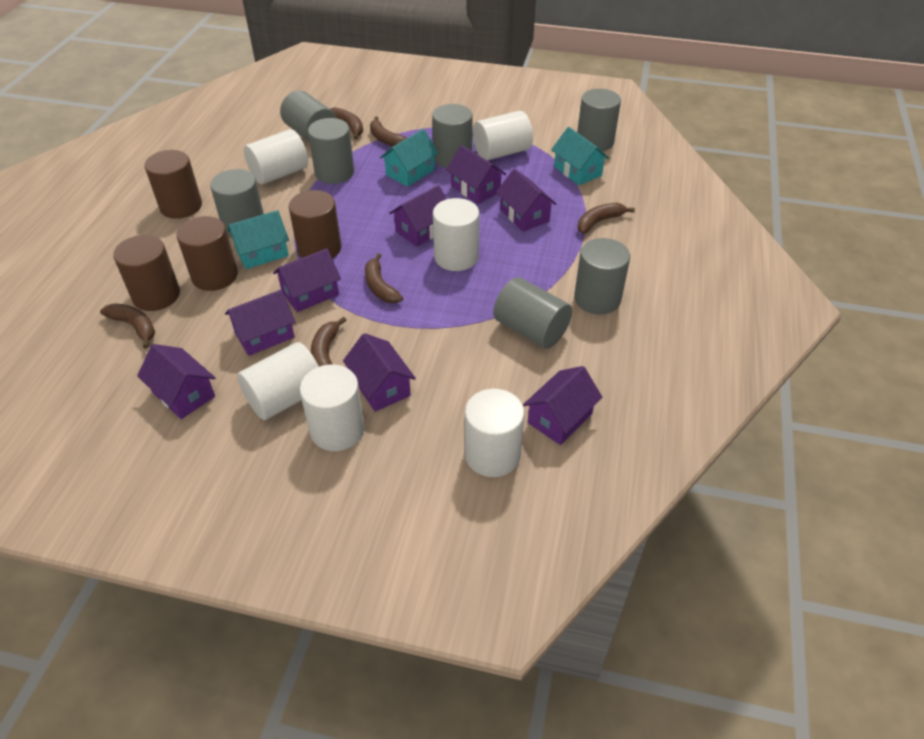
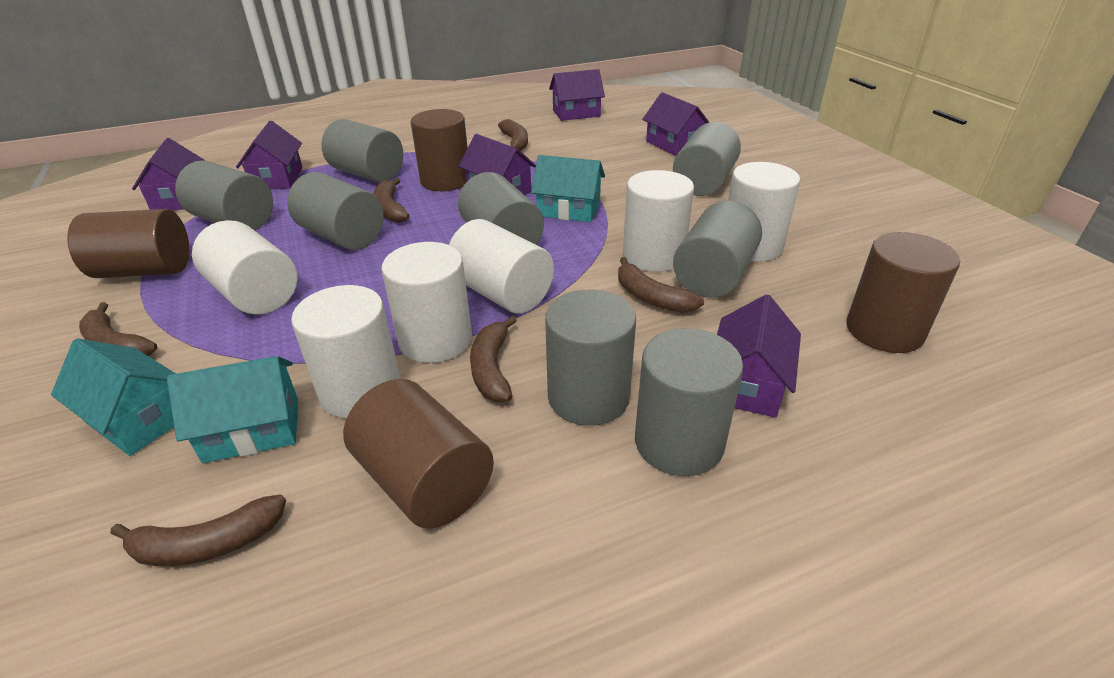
grey cylinder: 7 -> 8
purple house: 8 -> 6

